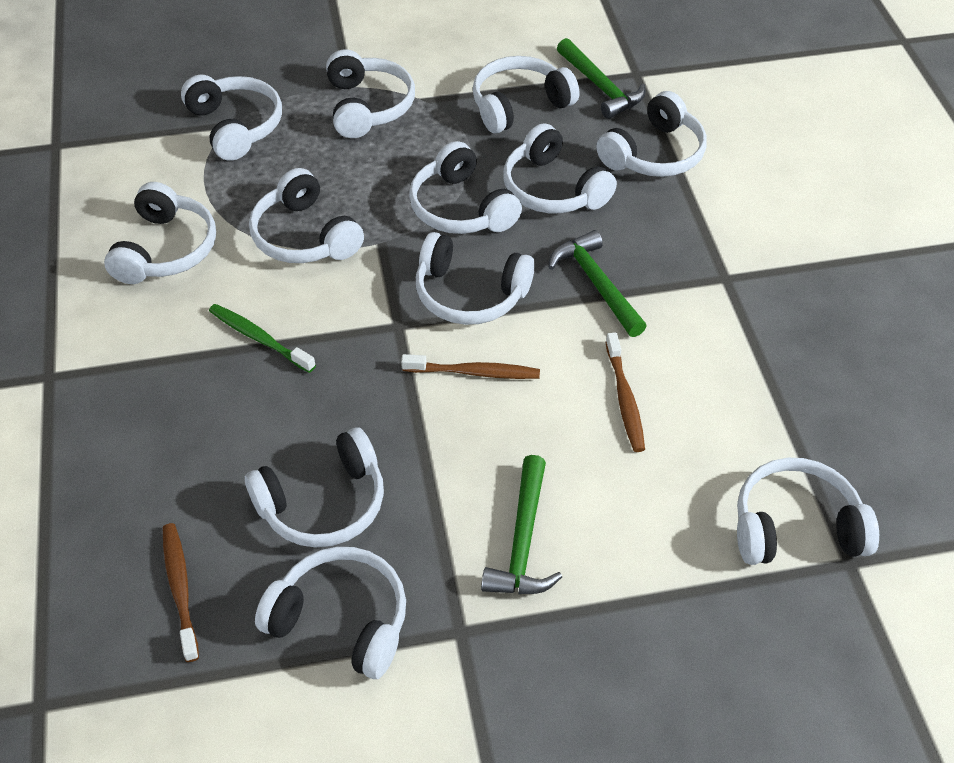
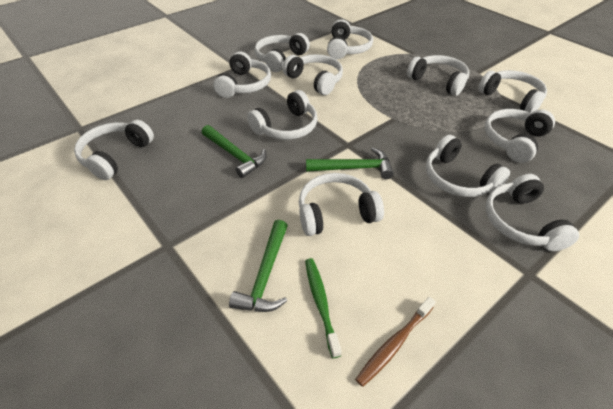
brown toothbrush: 3 -> 1

